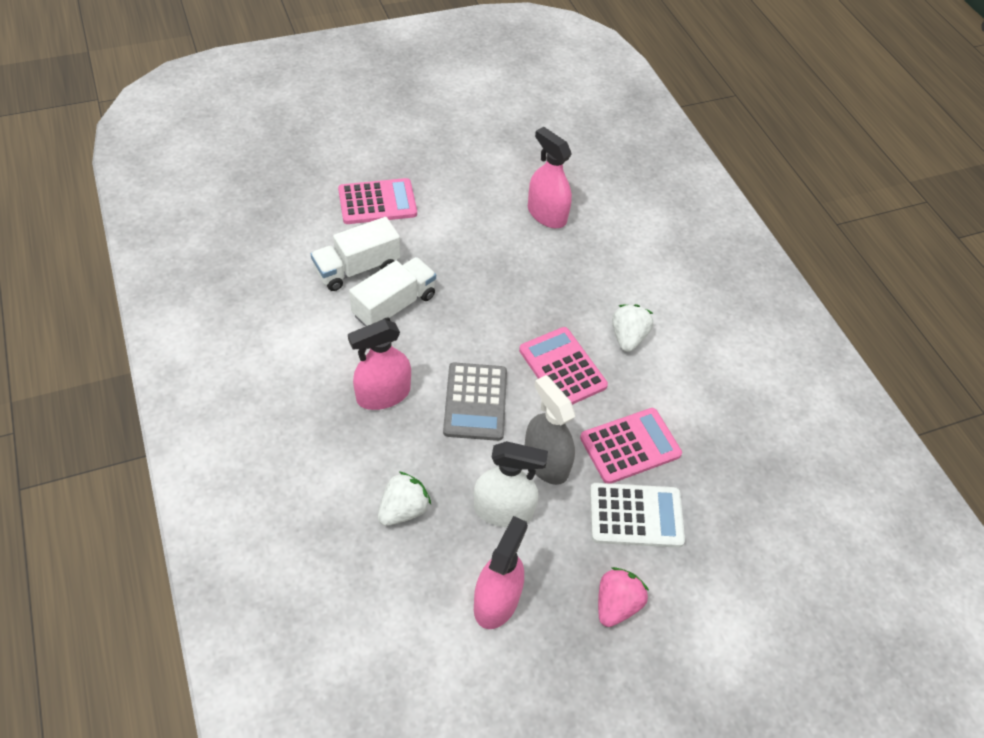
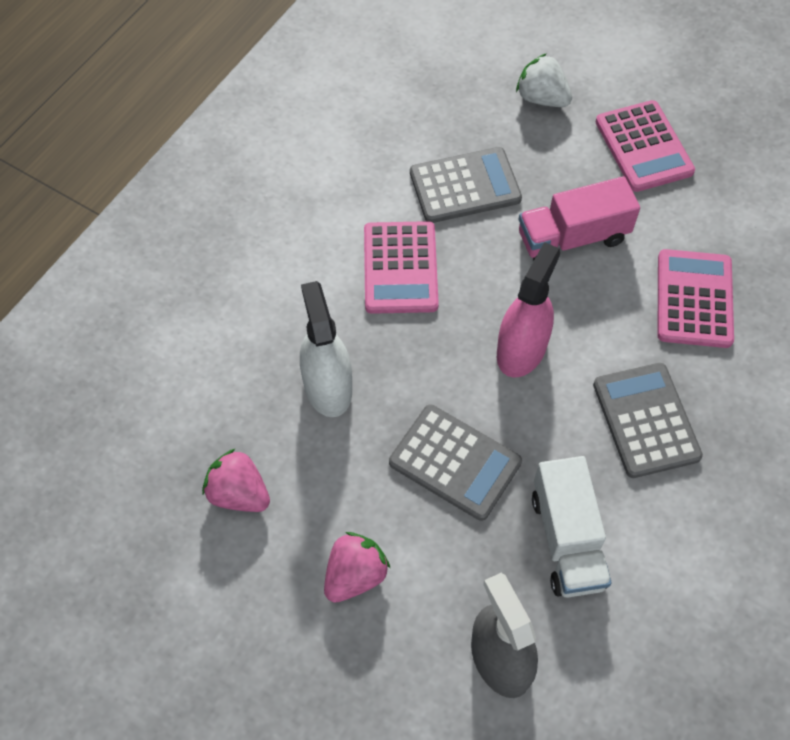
grey calculator: 1 -> 3
pink spray bottle: 3 -> 1
pink strawberry: 1 -> 2
pink truck: 0 -> 1
white calculator: 1 -> 0
white strawberry: 2 -> 1
white truck: 2 -> 1

